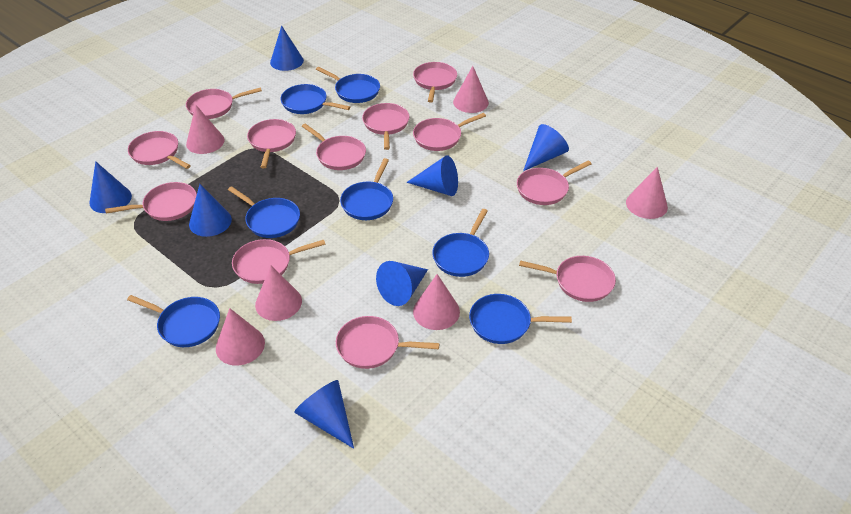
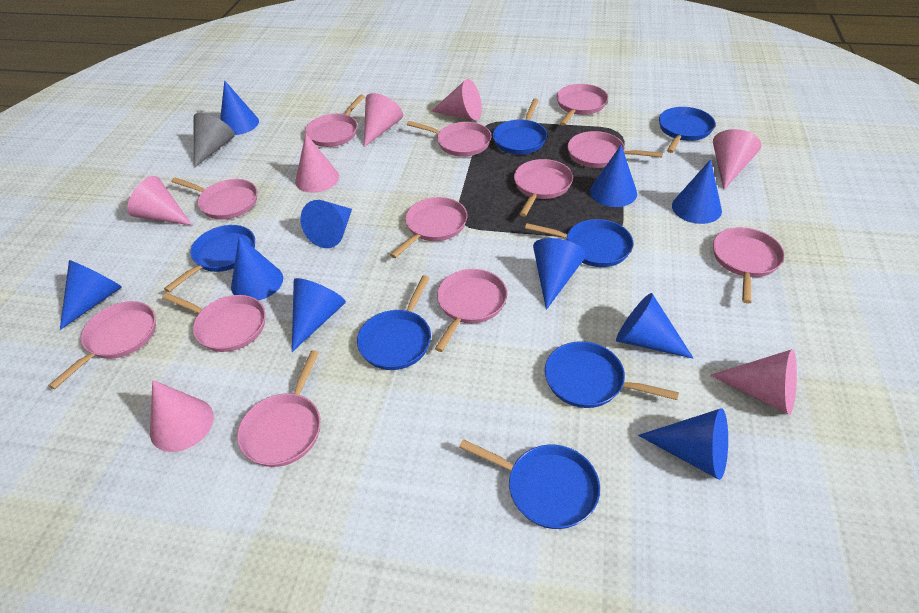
blue cone: 7 -> 10
grey cone: 0 -> 1
pink cone: 6 -> 7

